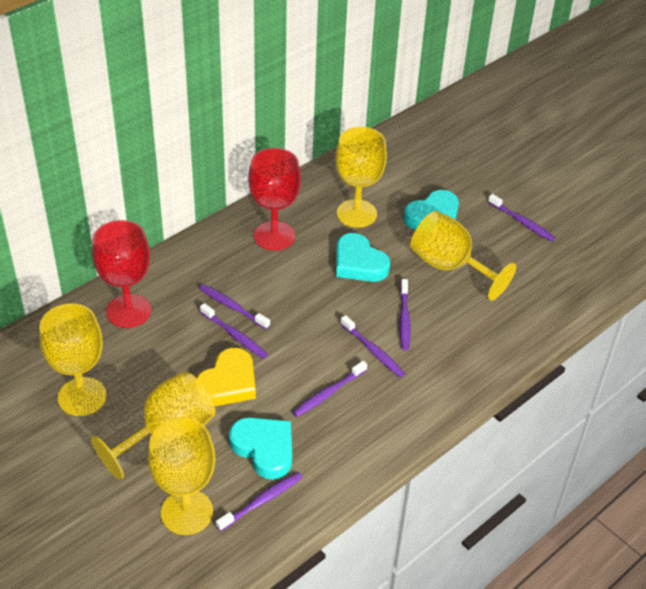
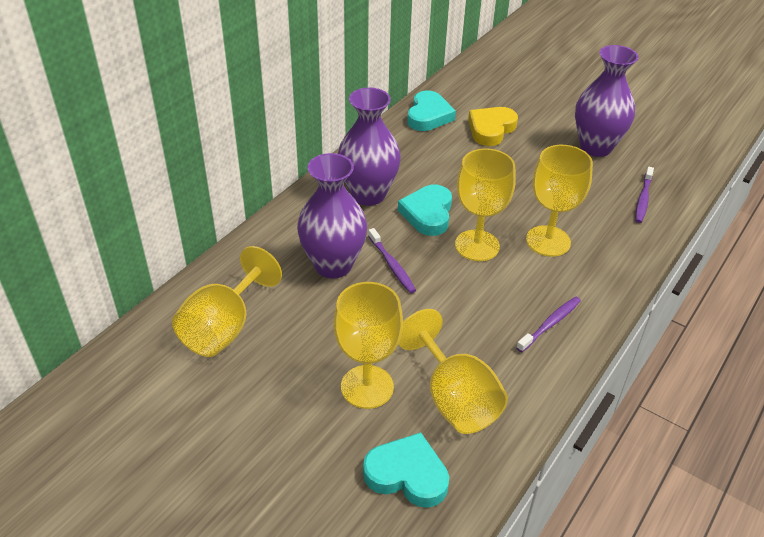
purple toothbrush: 7 -> 3
purple vase: 0 -> 3
red goblet: 2 -> 0

